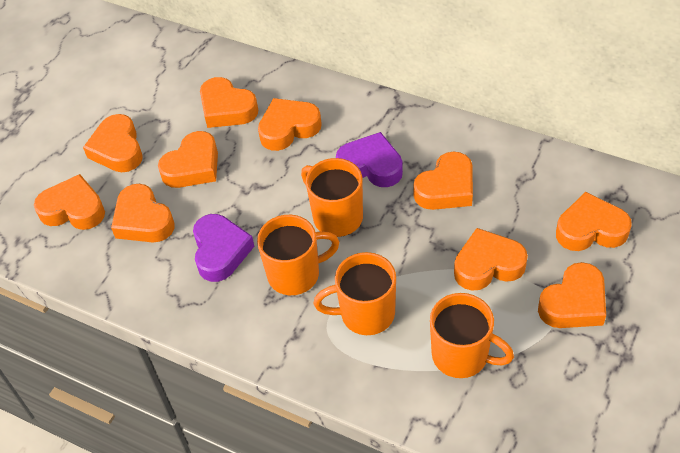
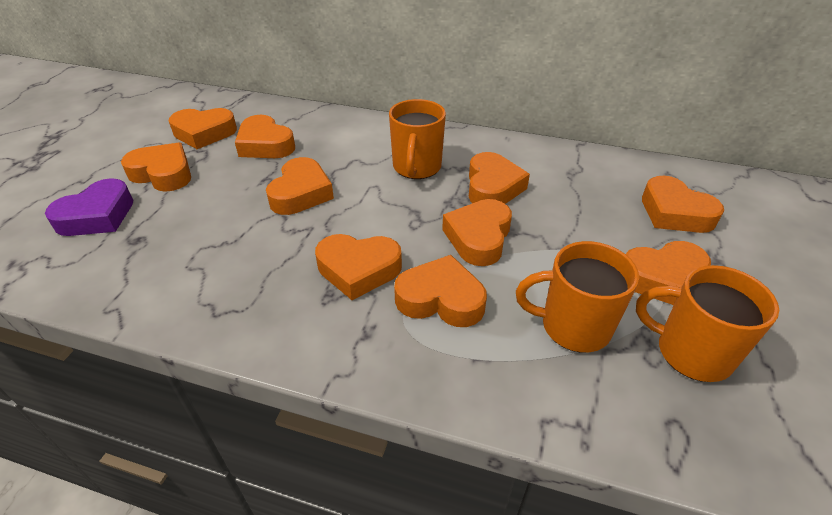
orange mug: 4 -> 3
purple heart: 2 -> 1

